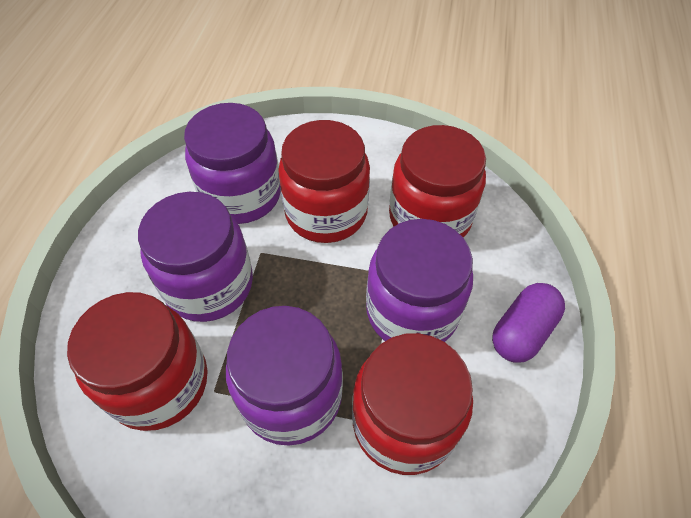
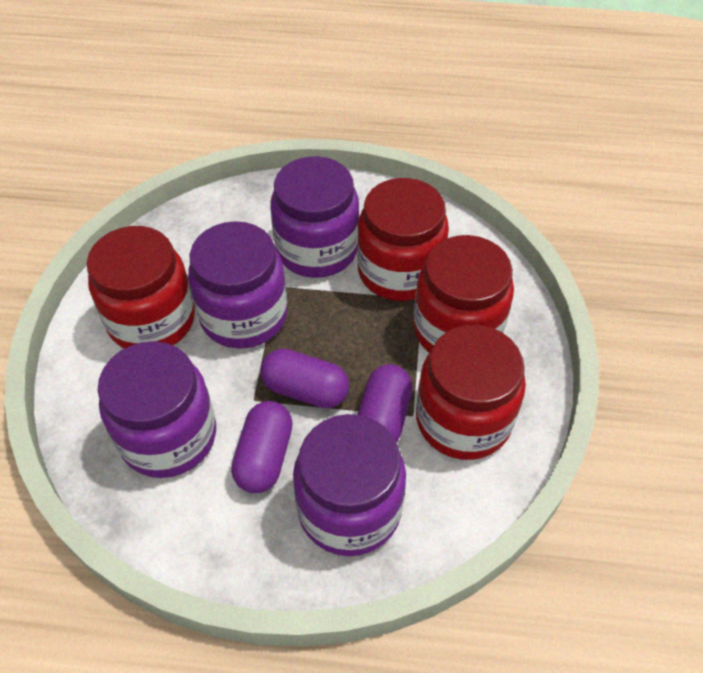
purple capsule: 1 -> 3

